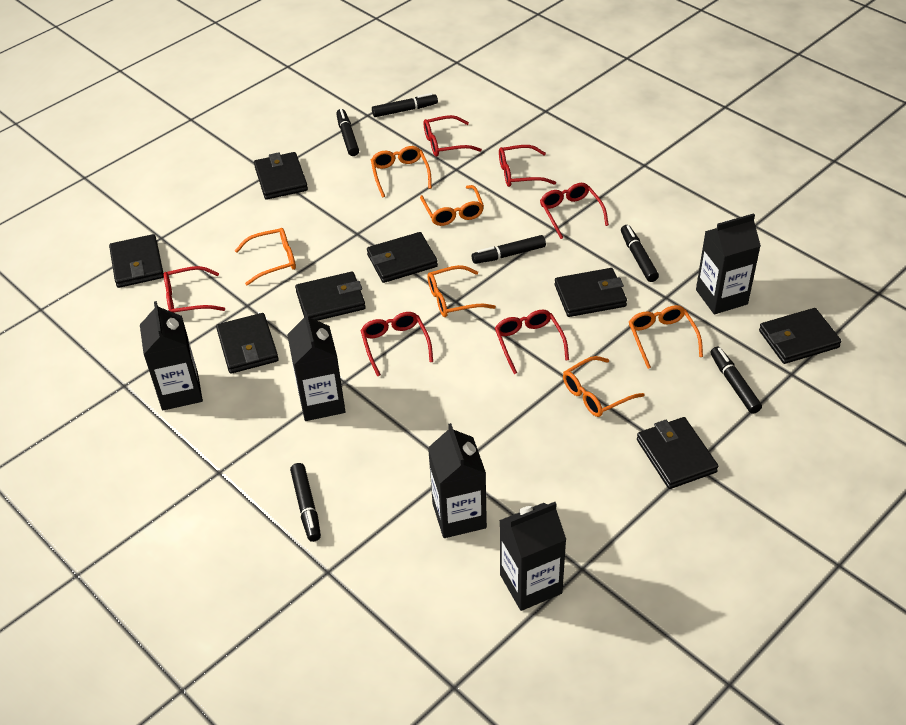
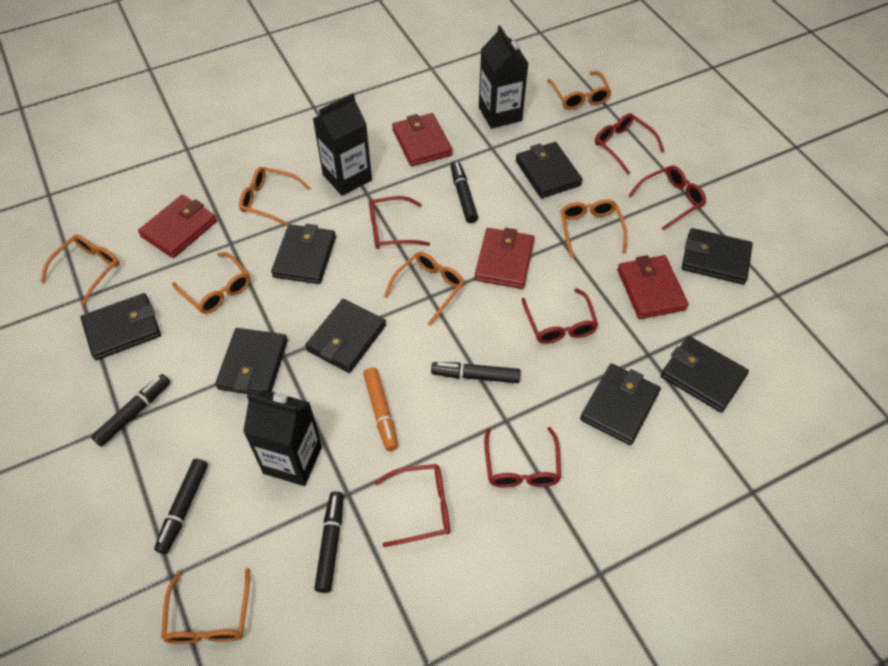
black carton: 5 -> 3
black marker: 6 -> 5
orange glasses: 6 -> 7
orange marker: 0 -> 1
red wallet: 0 -> 4

